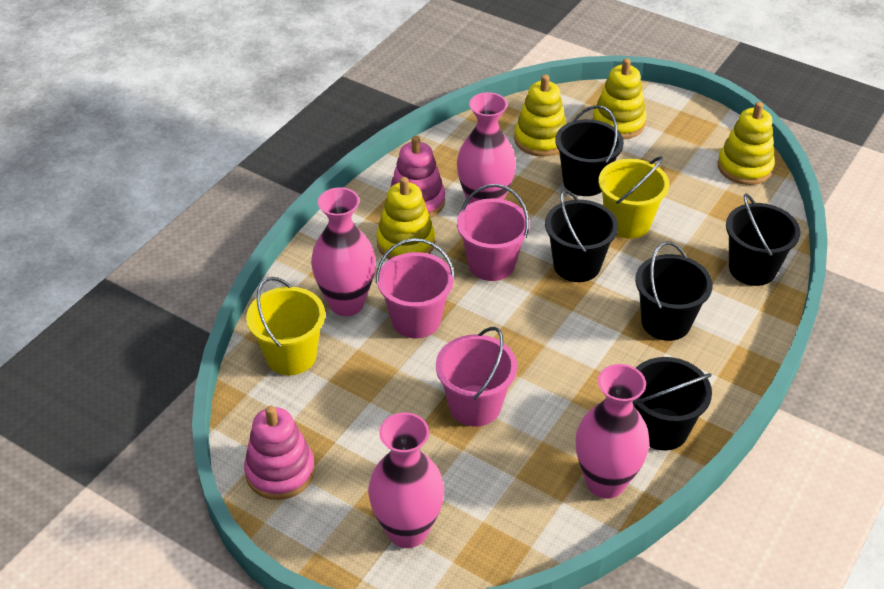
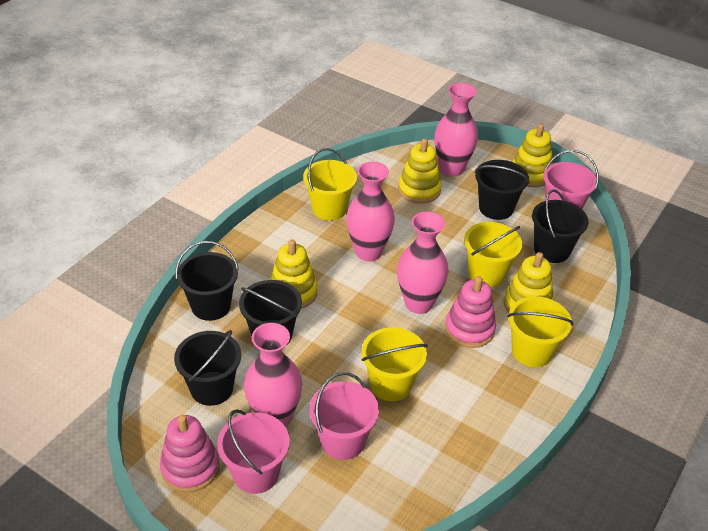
yellow bucket: 2 -> 4

